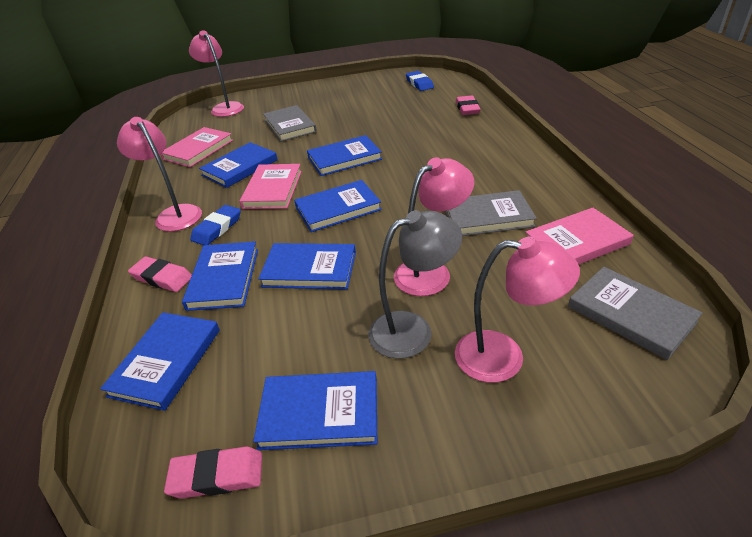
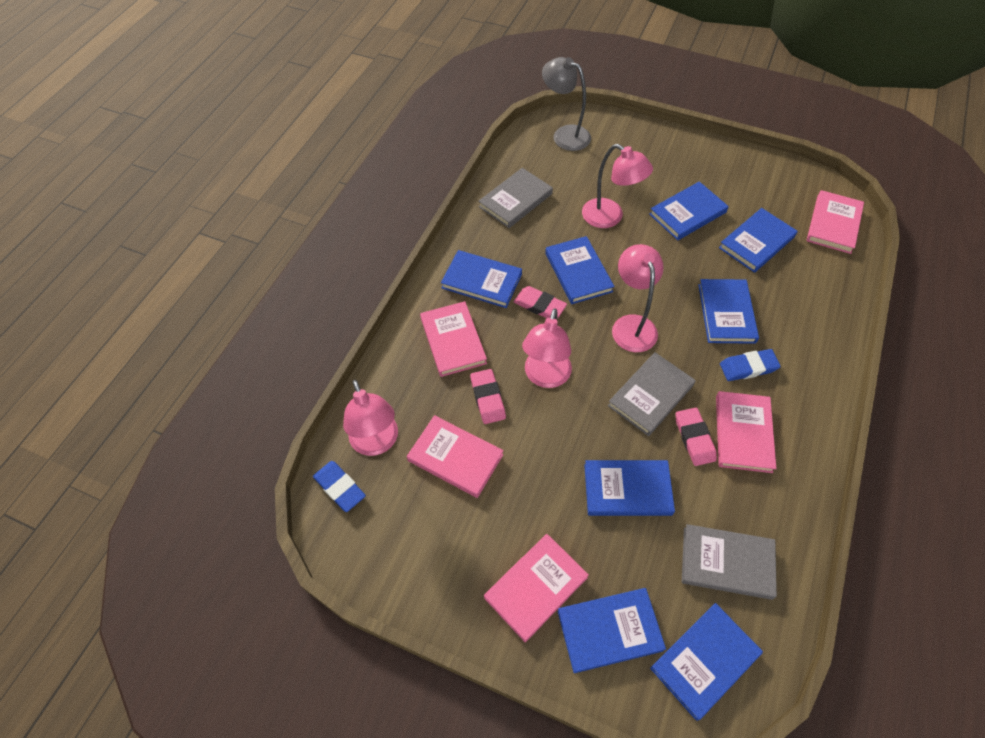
blue book: 7 -> 8
pink book: 3 -> 5

